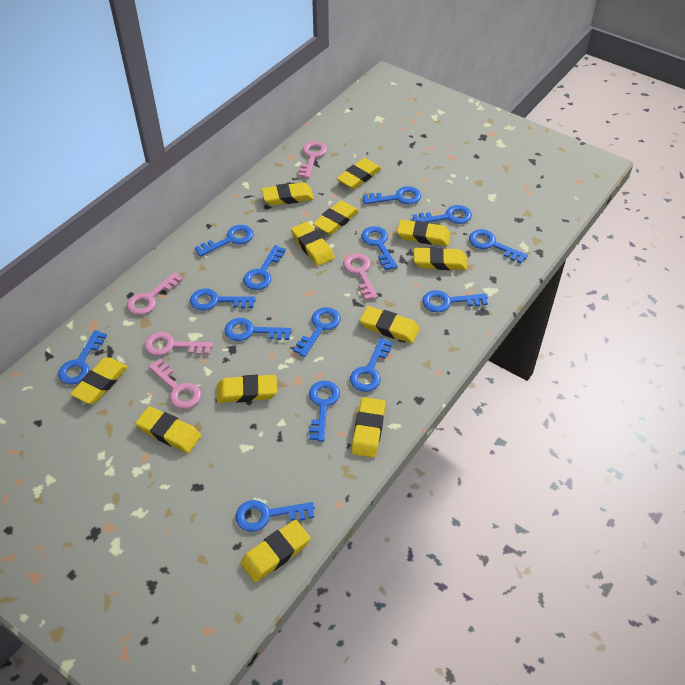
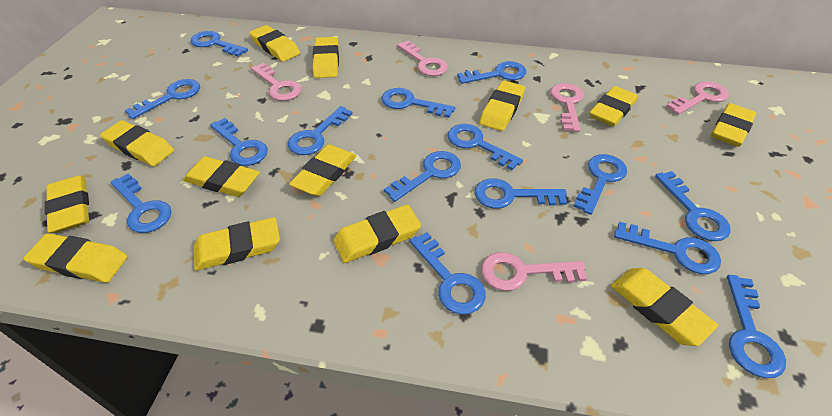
blue key: 14 -> 15
yellow eraser: 12 -> 13

